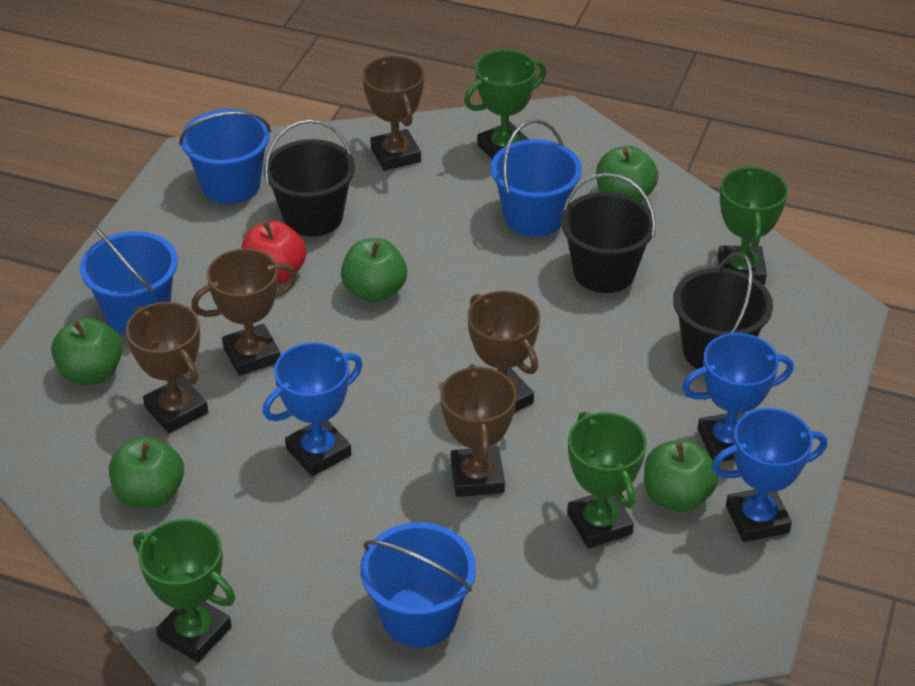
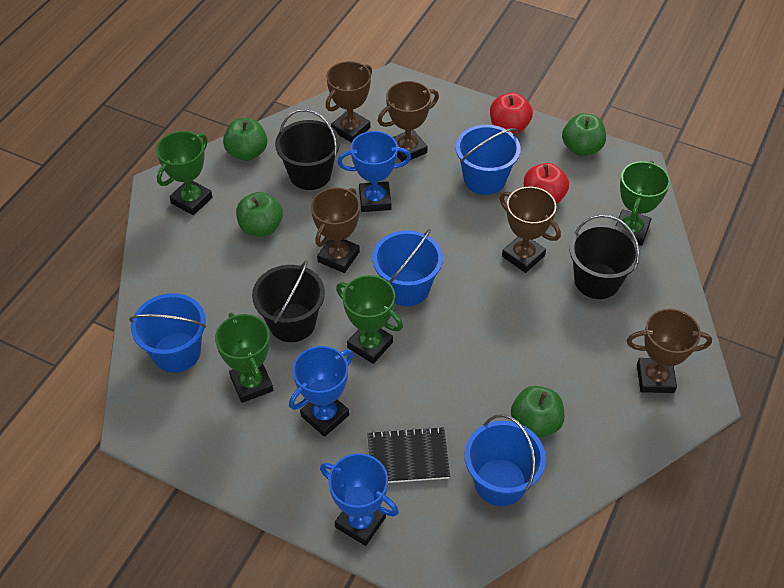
black notebook: 0 -> 1
green apple: 5 -> 4
red apple: 1 -> 2

